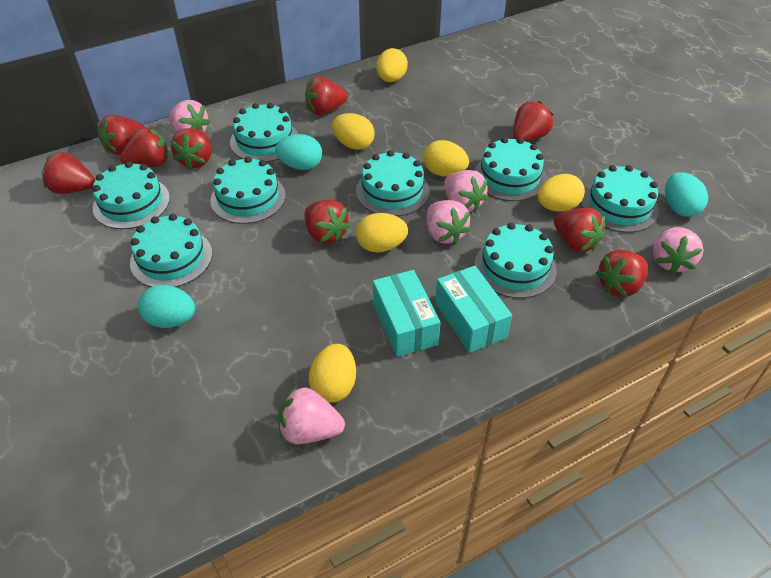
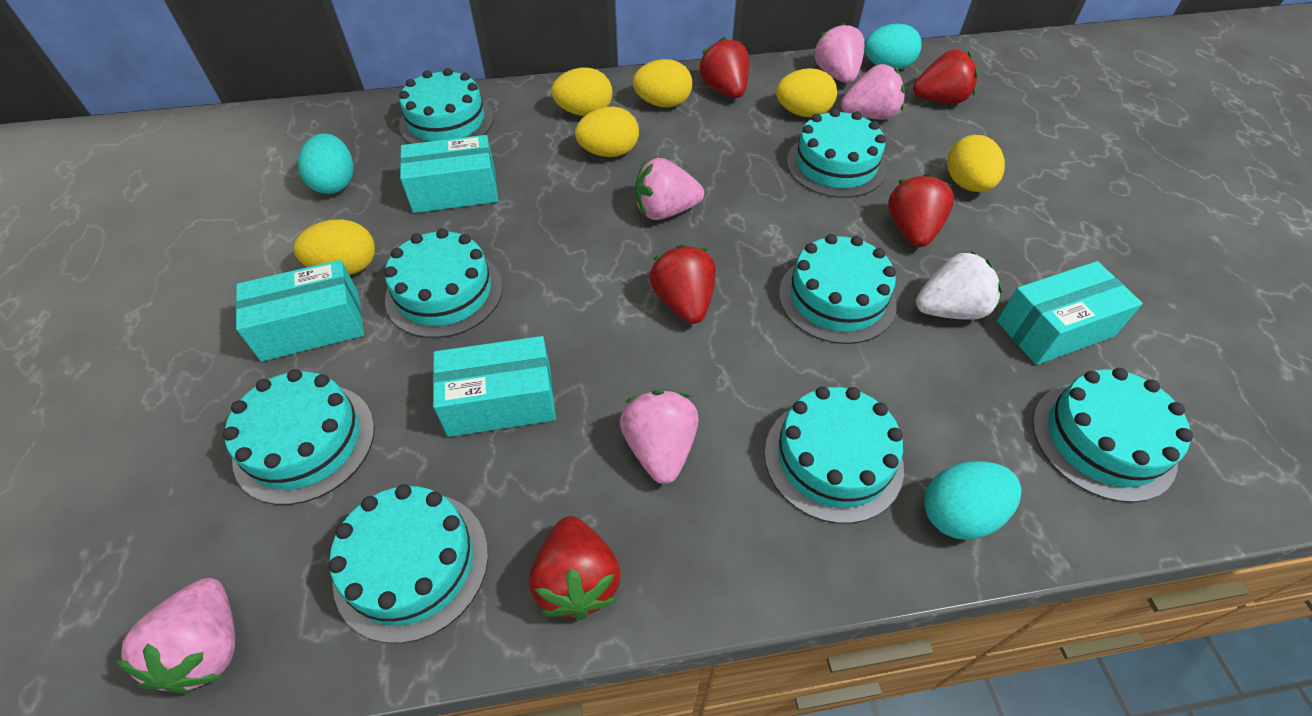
red strawberry: 9 -> 5
turquoise box: 2 -> 4
white strawberry: 0 -> 1

